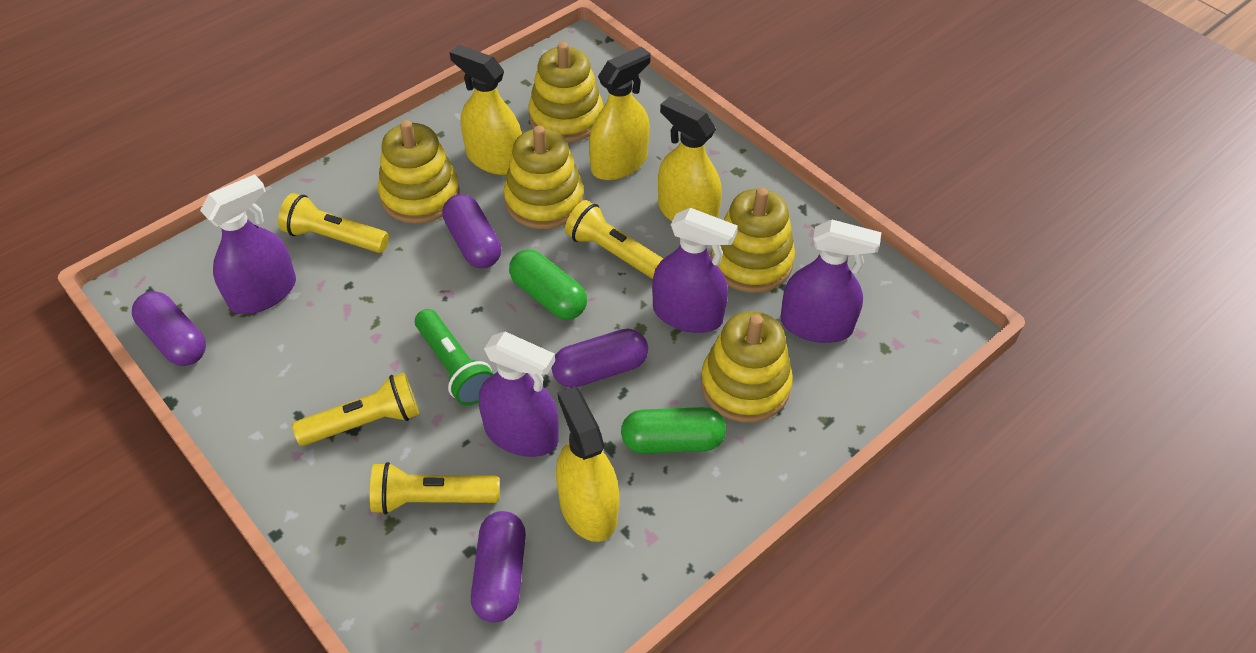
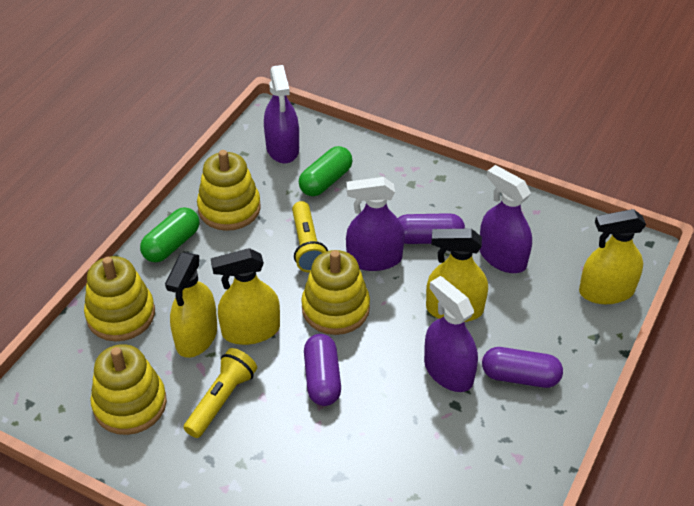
green flashlight: 1 -> 0
purple capsule: 4 -> 3
yellow flashlight: 4 -> 2
yellow stacking toy: 5 -> 4

